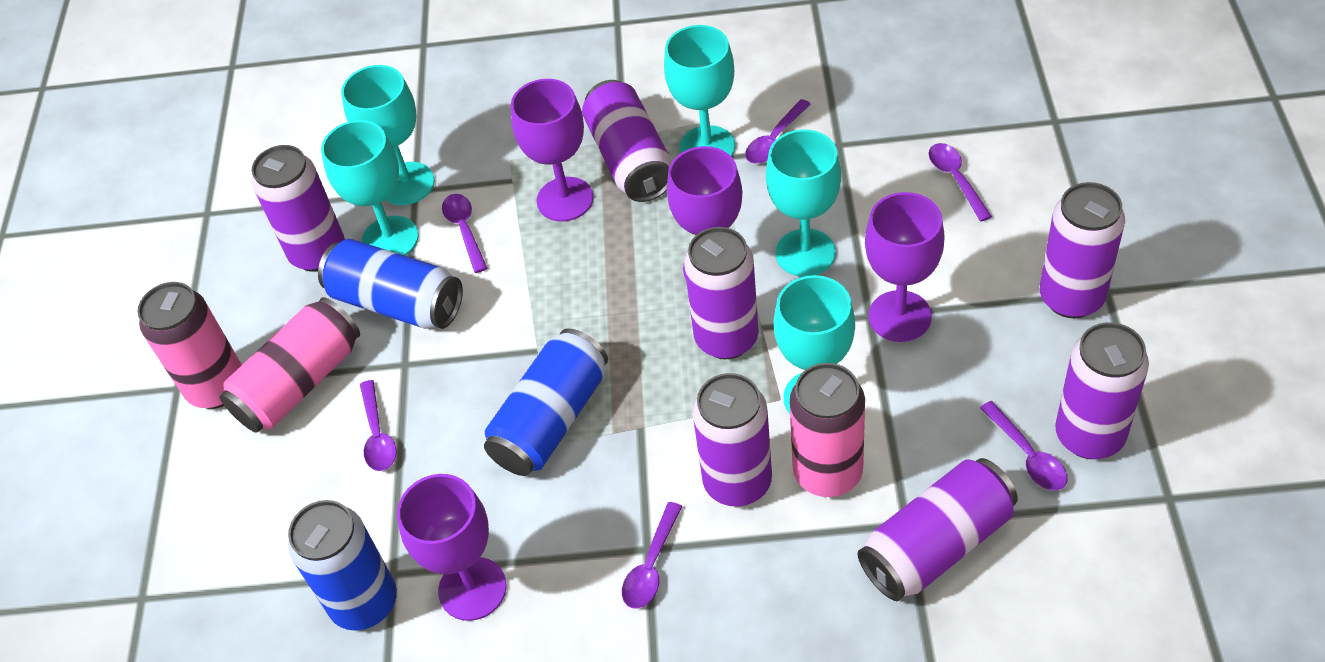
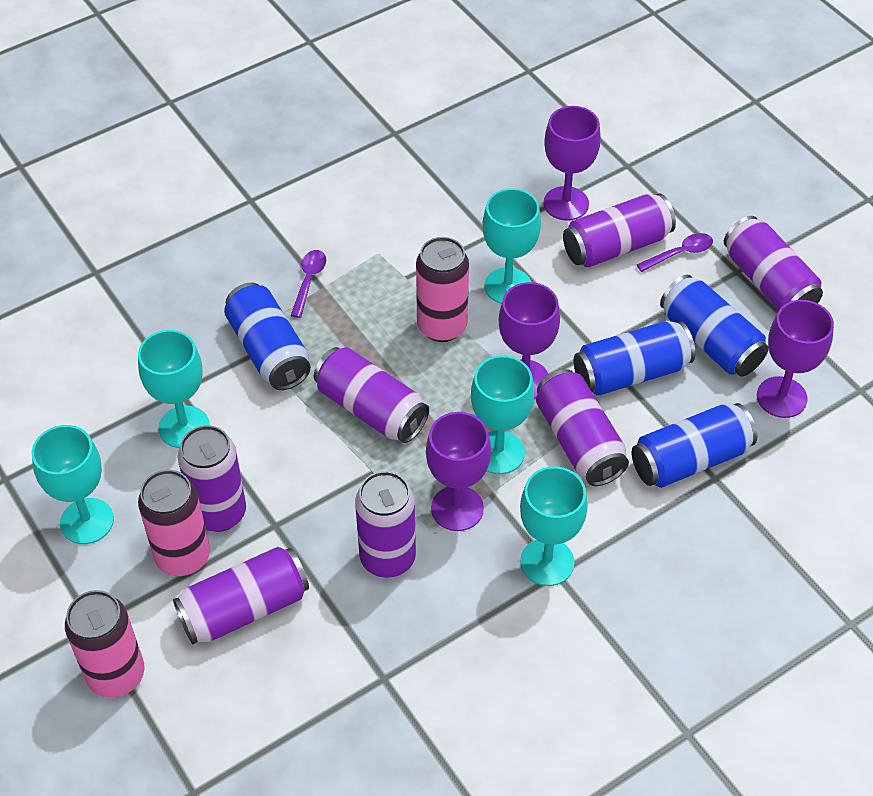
blue can: 3 -> 4
purple spoon: 6 -> 2

